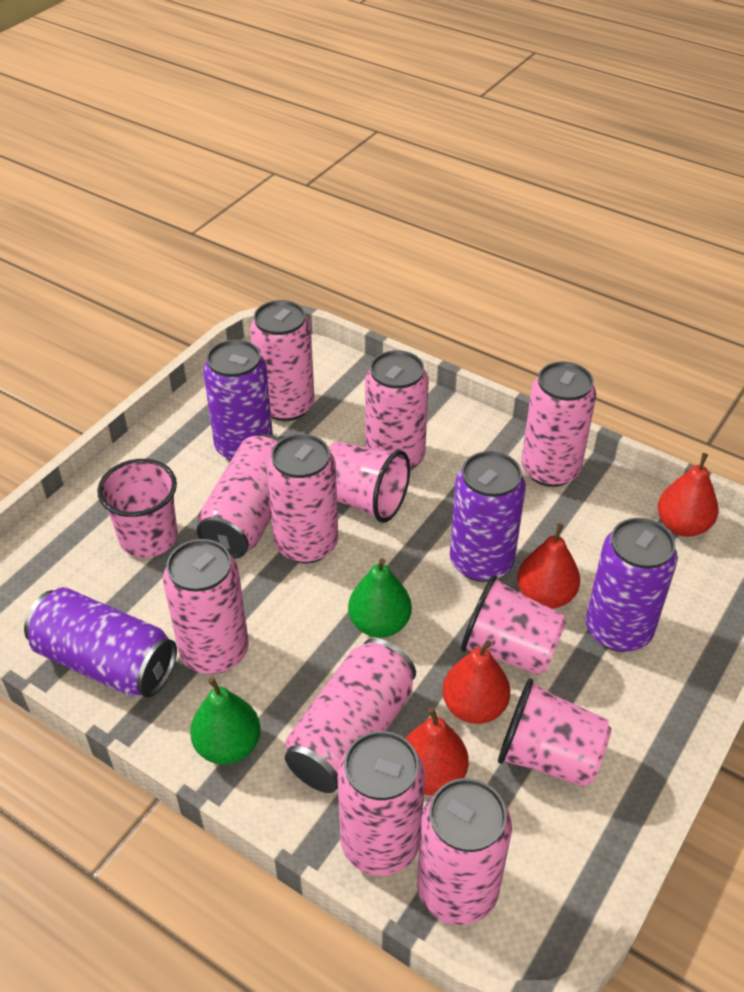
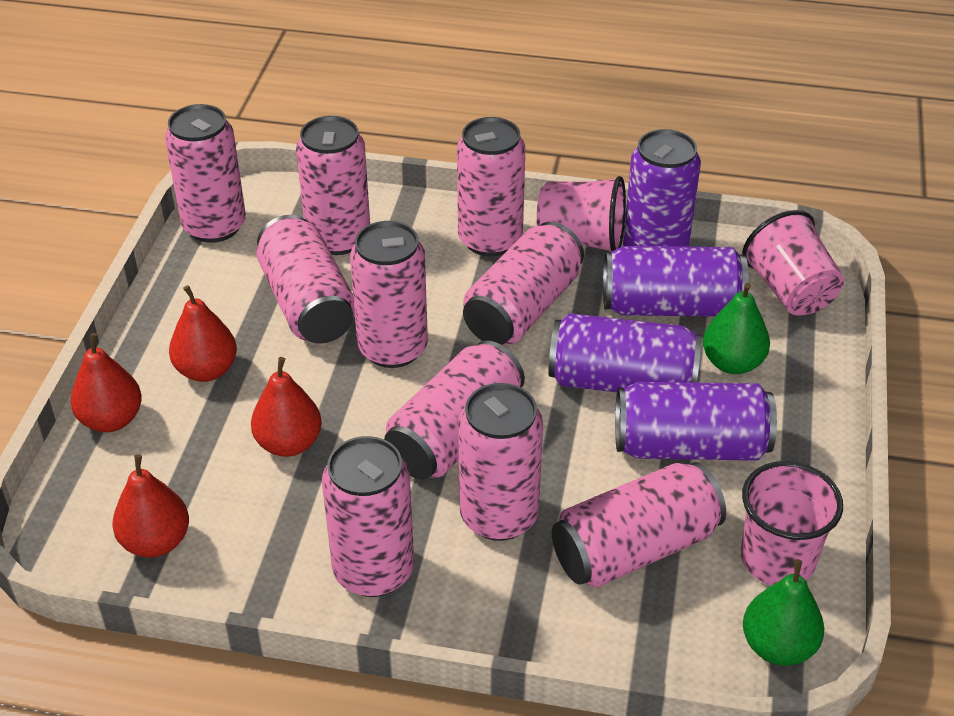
pink can: 9 -> 10
pink cup: 4 -> 3

